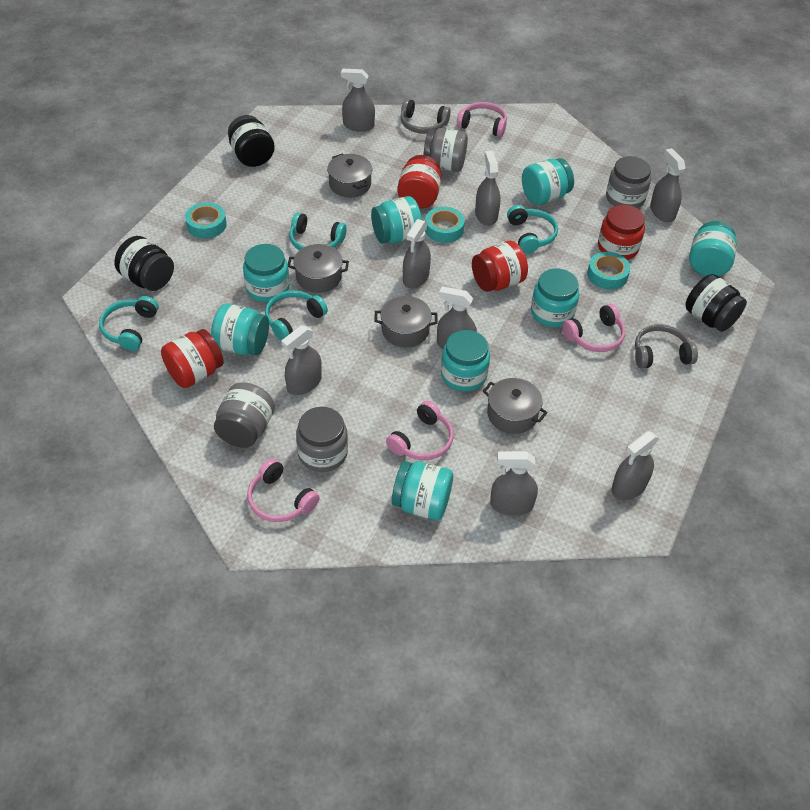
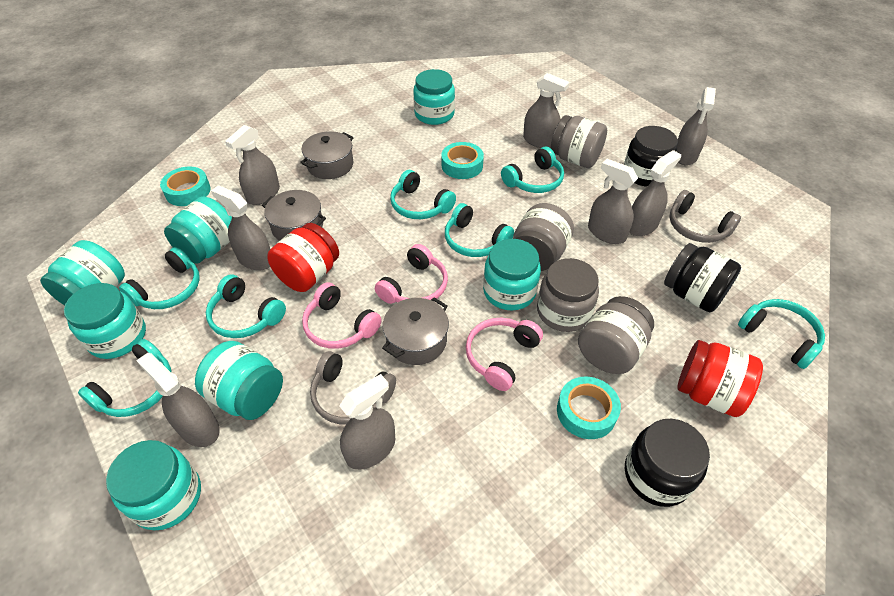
grey pot: 4 -> 3
pink headphones: 4 -> 3
red jar: 4 -> 2
turquoise headphones: 4 -> 7
turquoise jar: 8 -> 7

